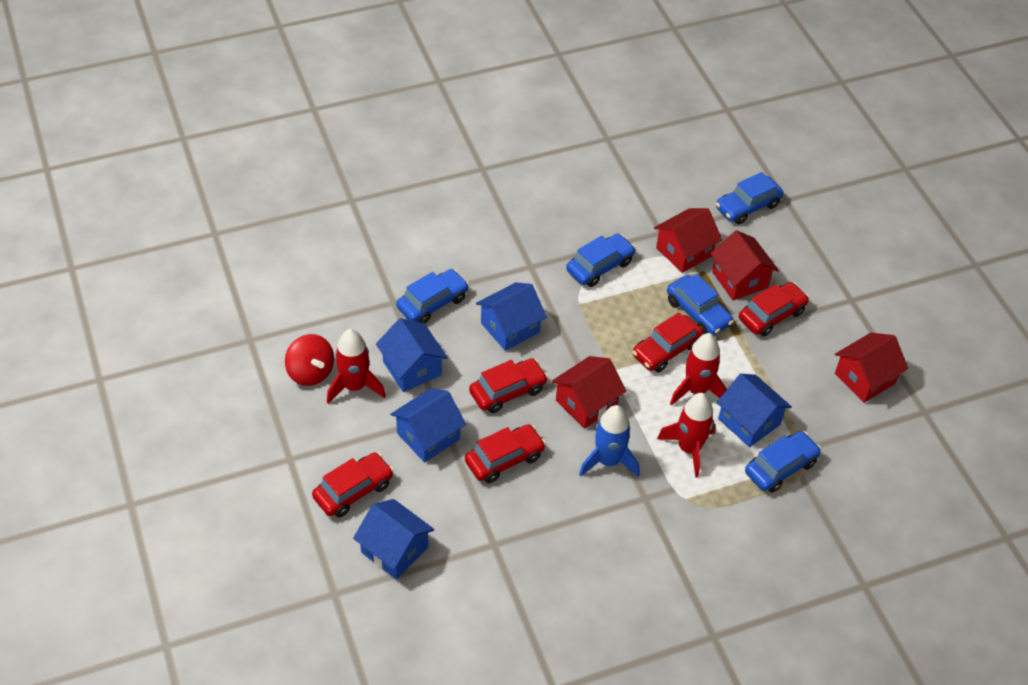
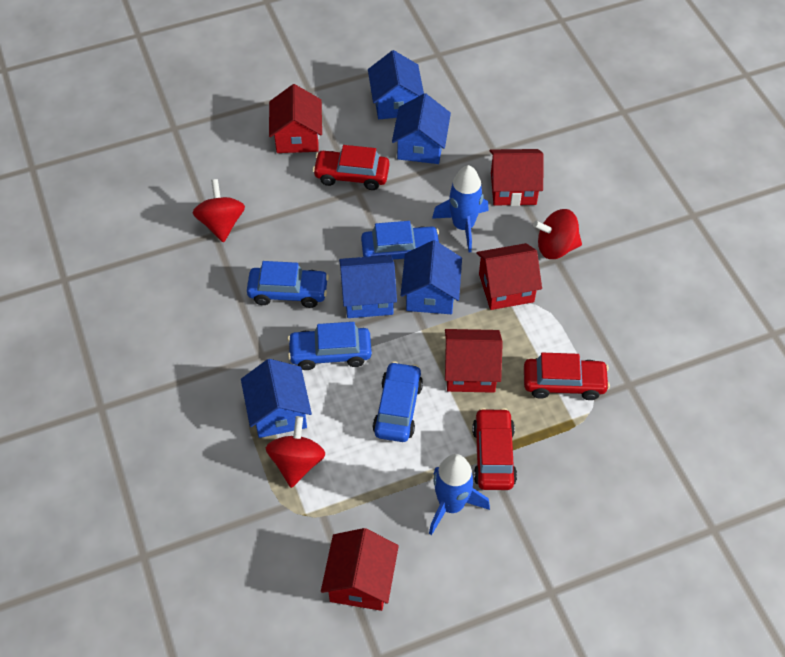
blue car: 5 -> 4
blue rocket: 1 -> 2
red car: 5 -> 3
red house: 4 -> 5
red rocket: 3 -> 0
red spinning top: 1 -> 3

